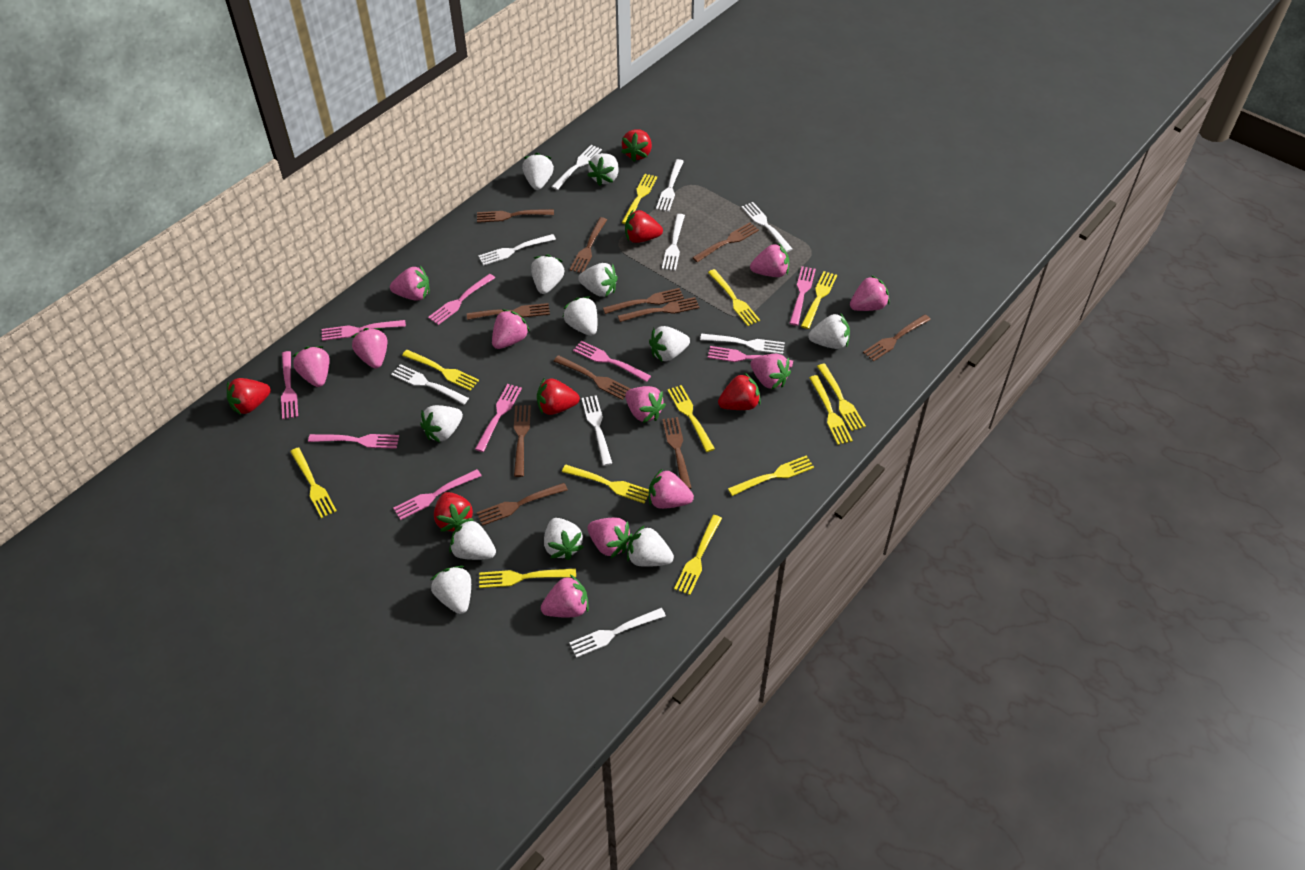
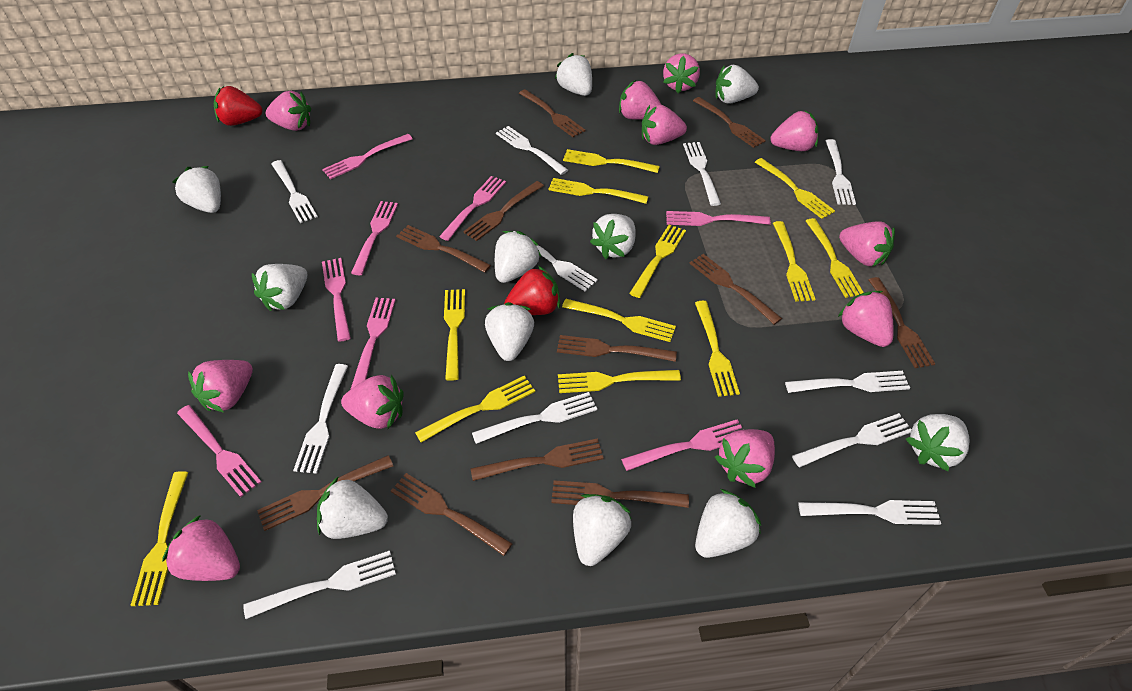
pink fork: 9 -> 8
red strawberry: 6 -> 2
white fork: 9 -> 11
white strawberry: 12 -> 11

